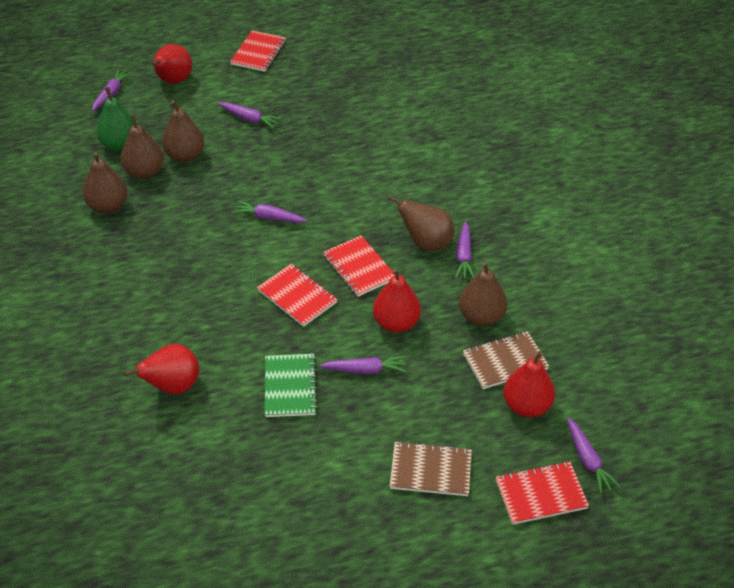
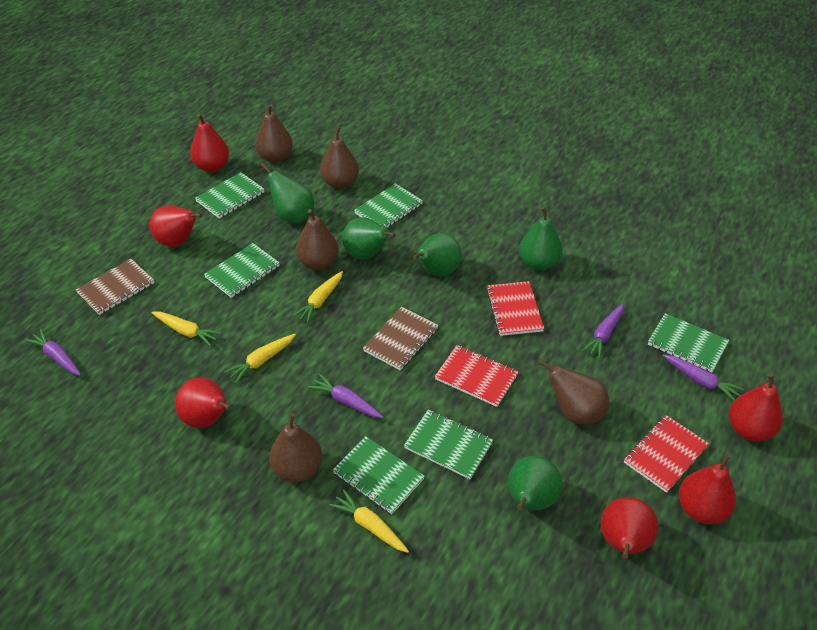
green notebook: 1 -> 6
green pear: 1 -> 5
purple carrot: 6 -> 4
red notebook: 4 -> 3
red pear: 4 -> 6
yellow carrot: 0 -> 4

